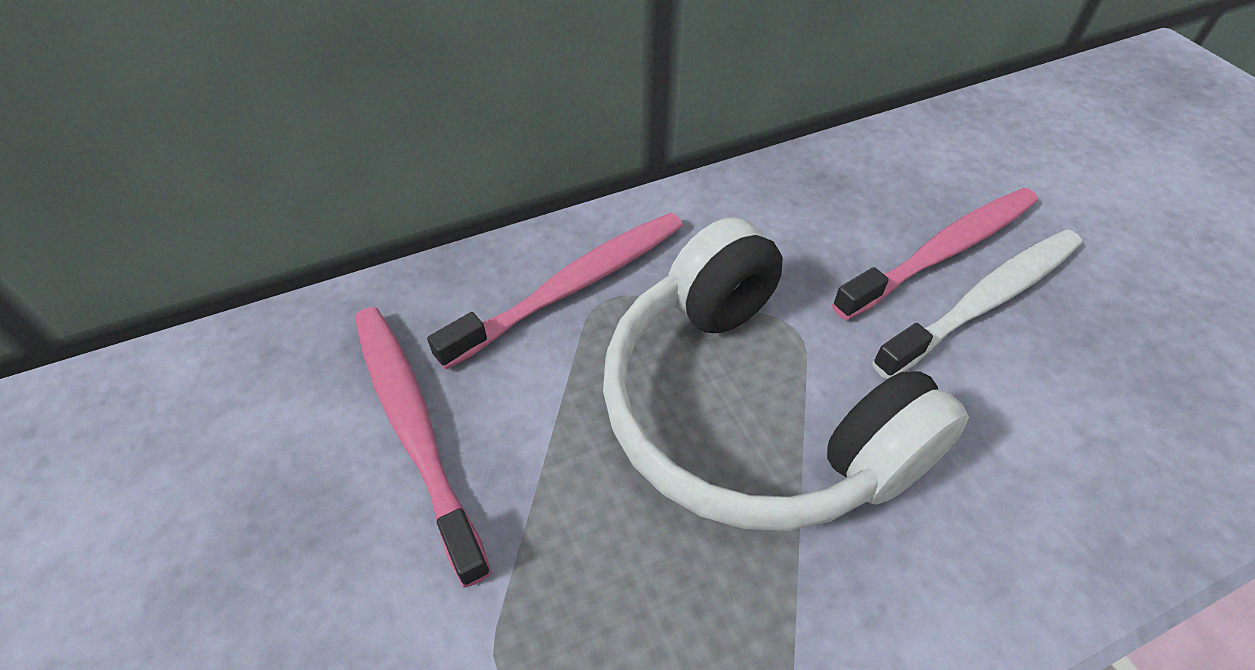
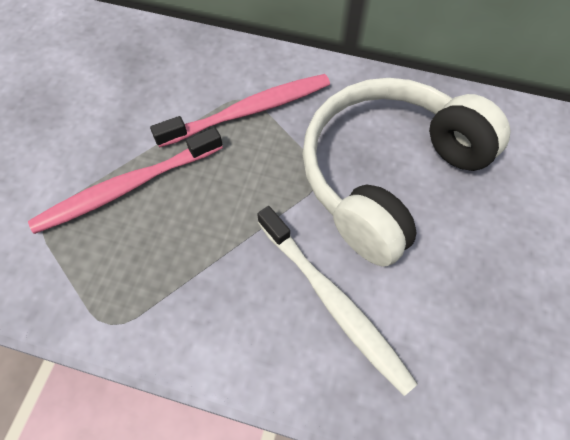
pink toothbrush: 3 -> 2

